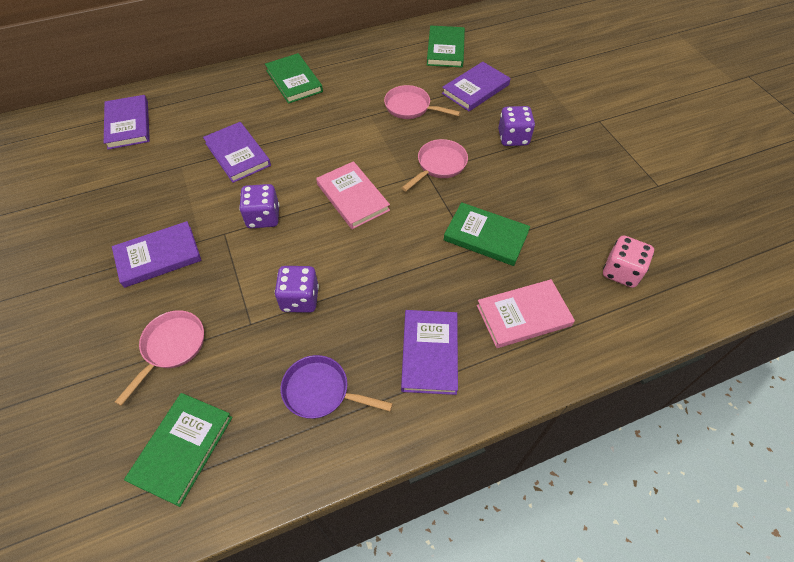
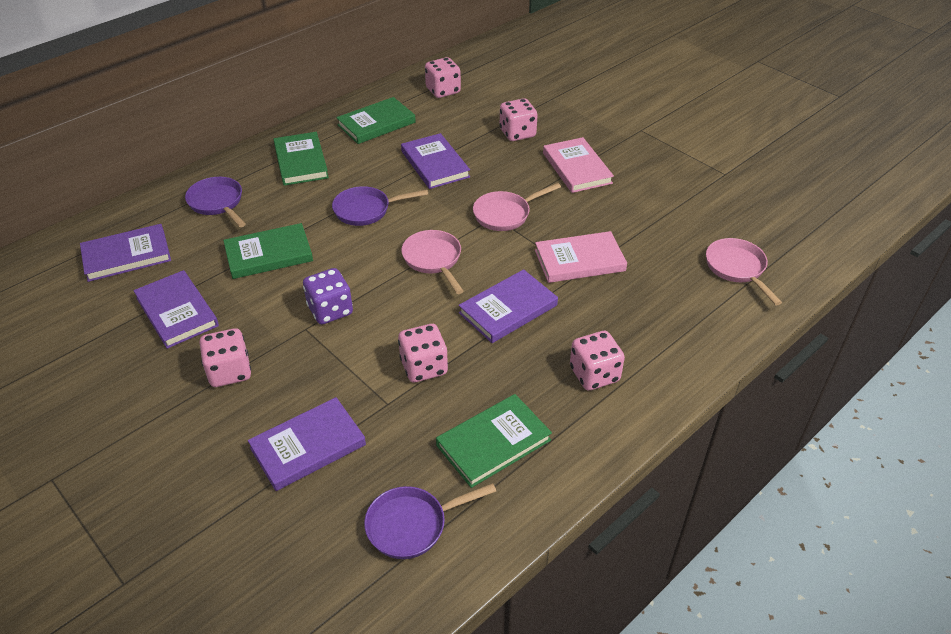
pink dice: 1 -> 5
purple dice: 3 -> 1
purple pan: 1 -> 3

